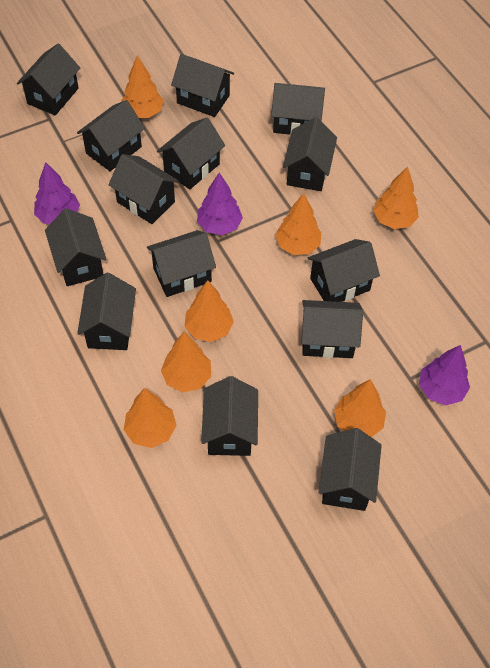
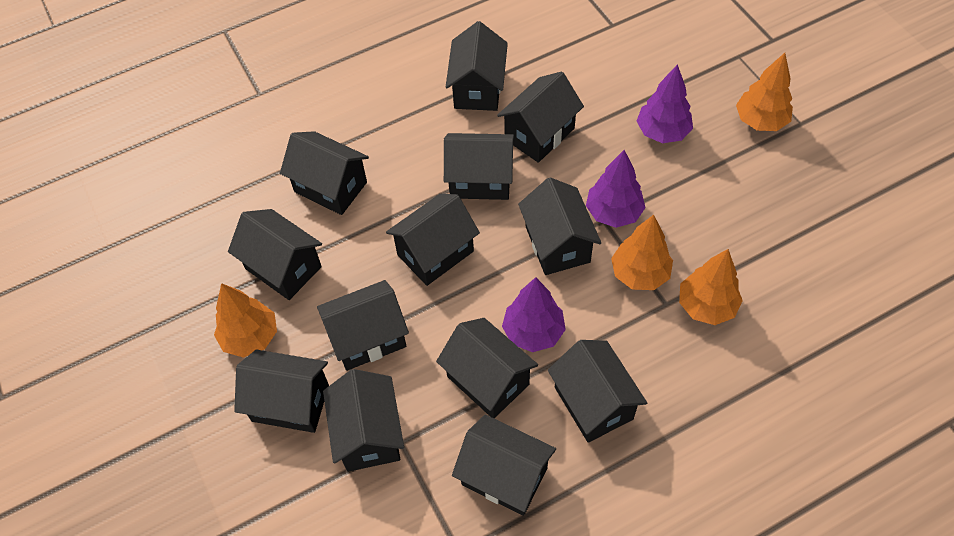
black house: 14 -> 13
orange tree: 7 -> 4

